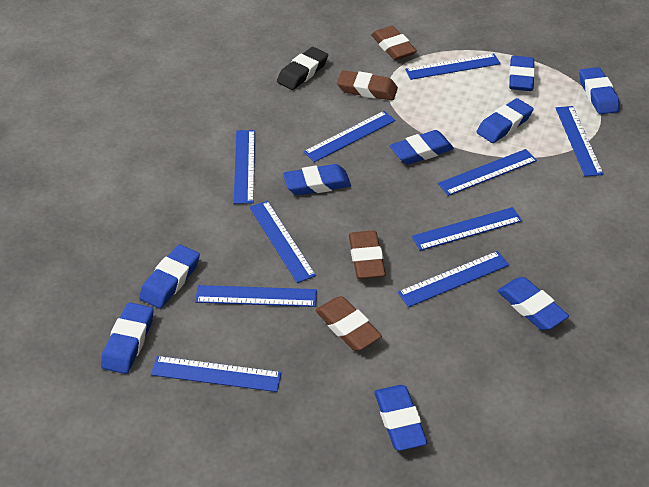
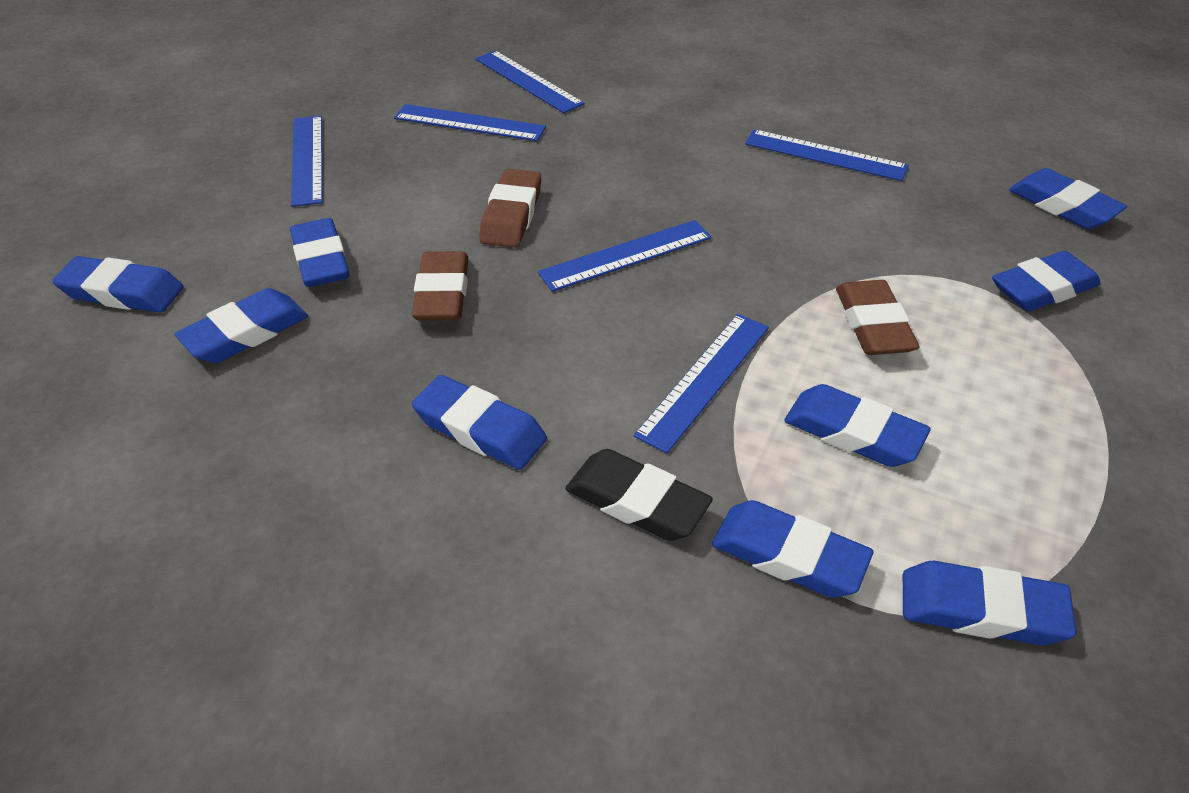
blue ruler: 10 -> 6
brown eraser: 4 -> 3

